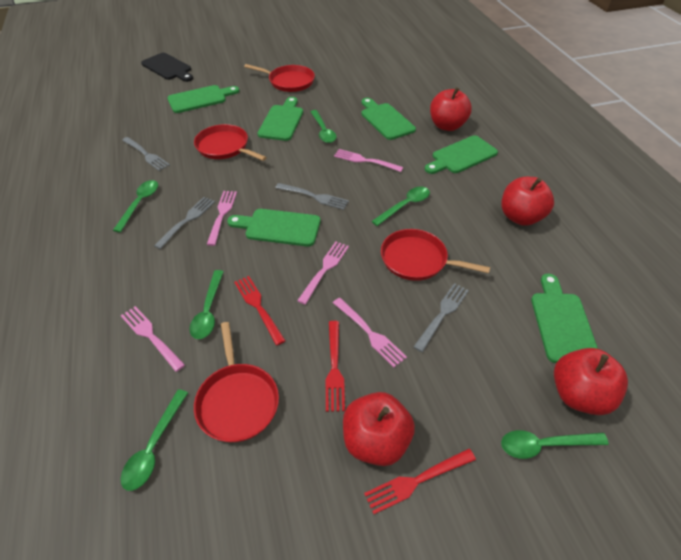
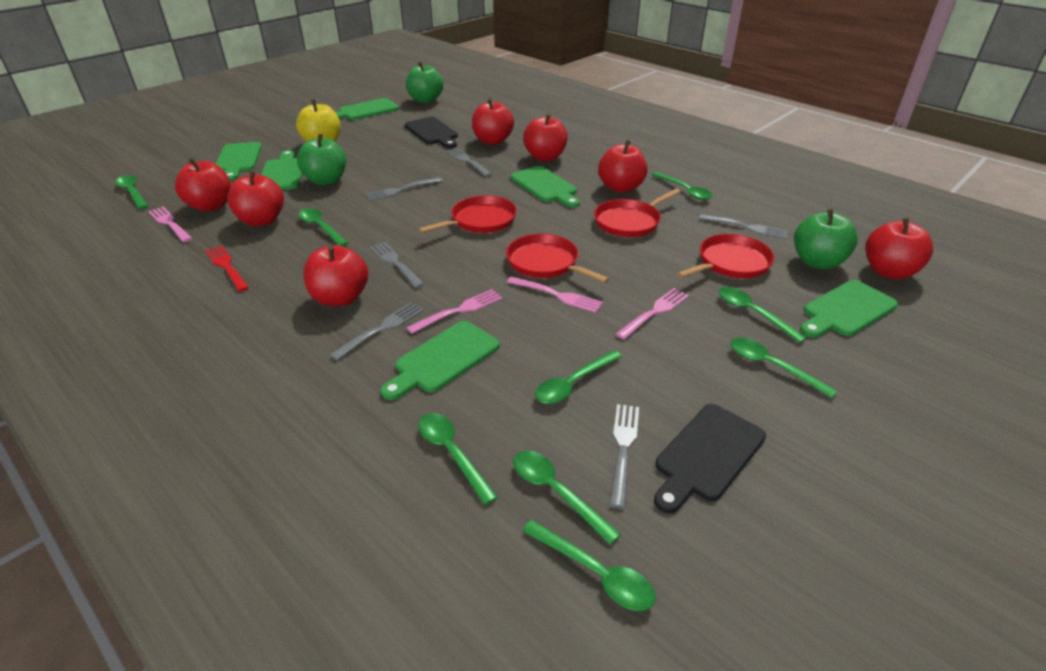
black cutting board: 1 -> 2
green apple: 0 -> 3
green spoon: 6 -> 9
grey fork: 4 -> 6
pink fork: 5 -> 4
red apple: 4 -> 7
red fork: 3 -> 1
yellow apple: 0 -> 1

